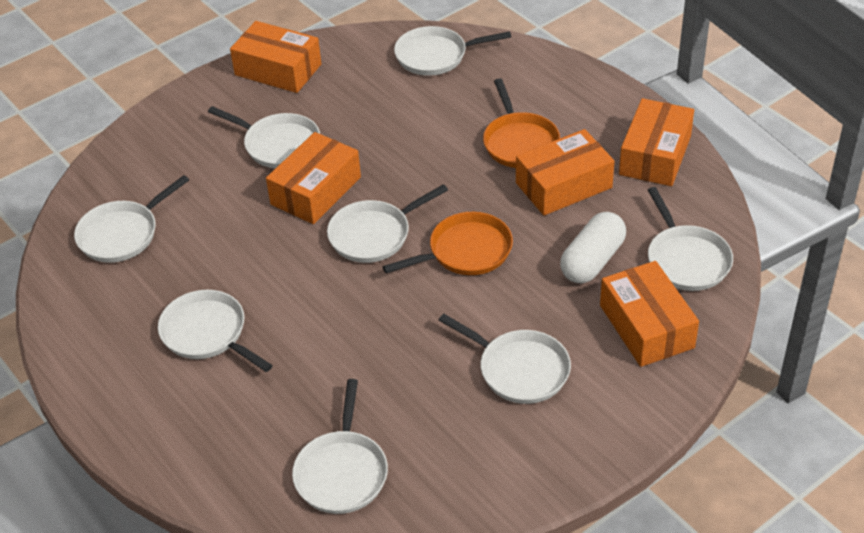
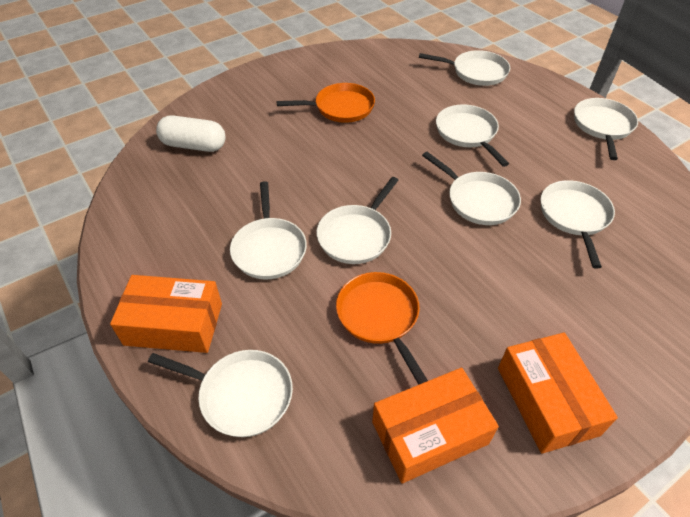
orange box: 5 -> 3

